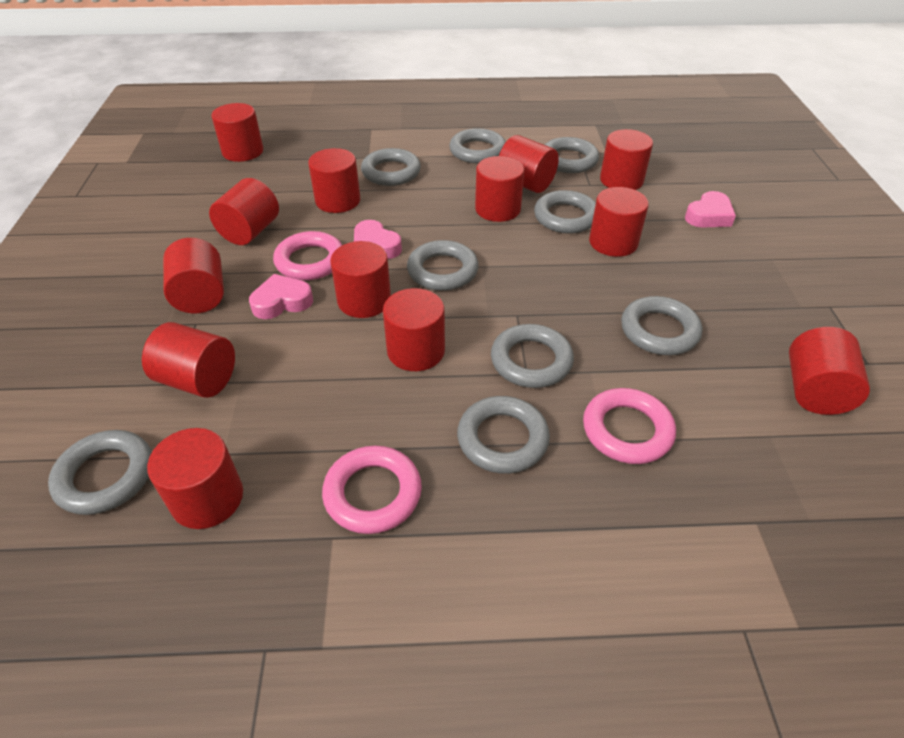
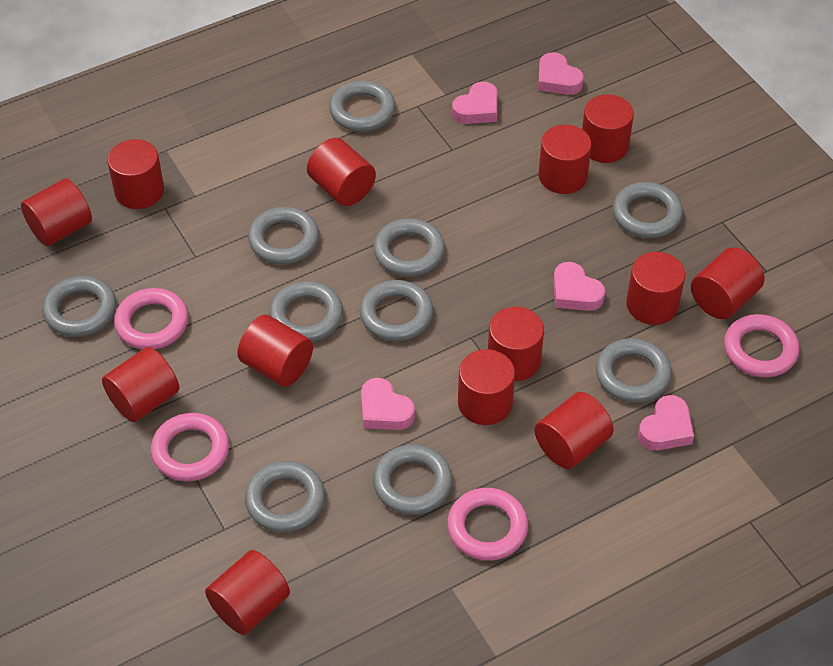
grey ring: 9 -> 10
pink heart: 3 -> 5
pink ring: 3 -> 4

